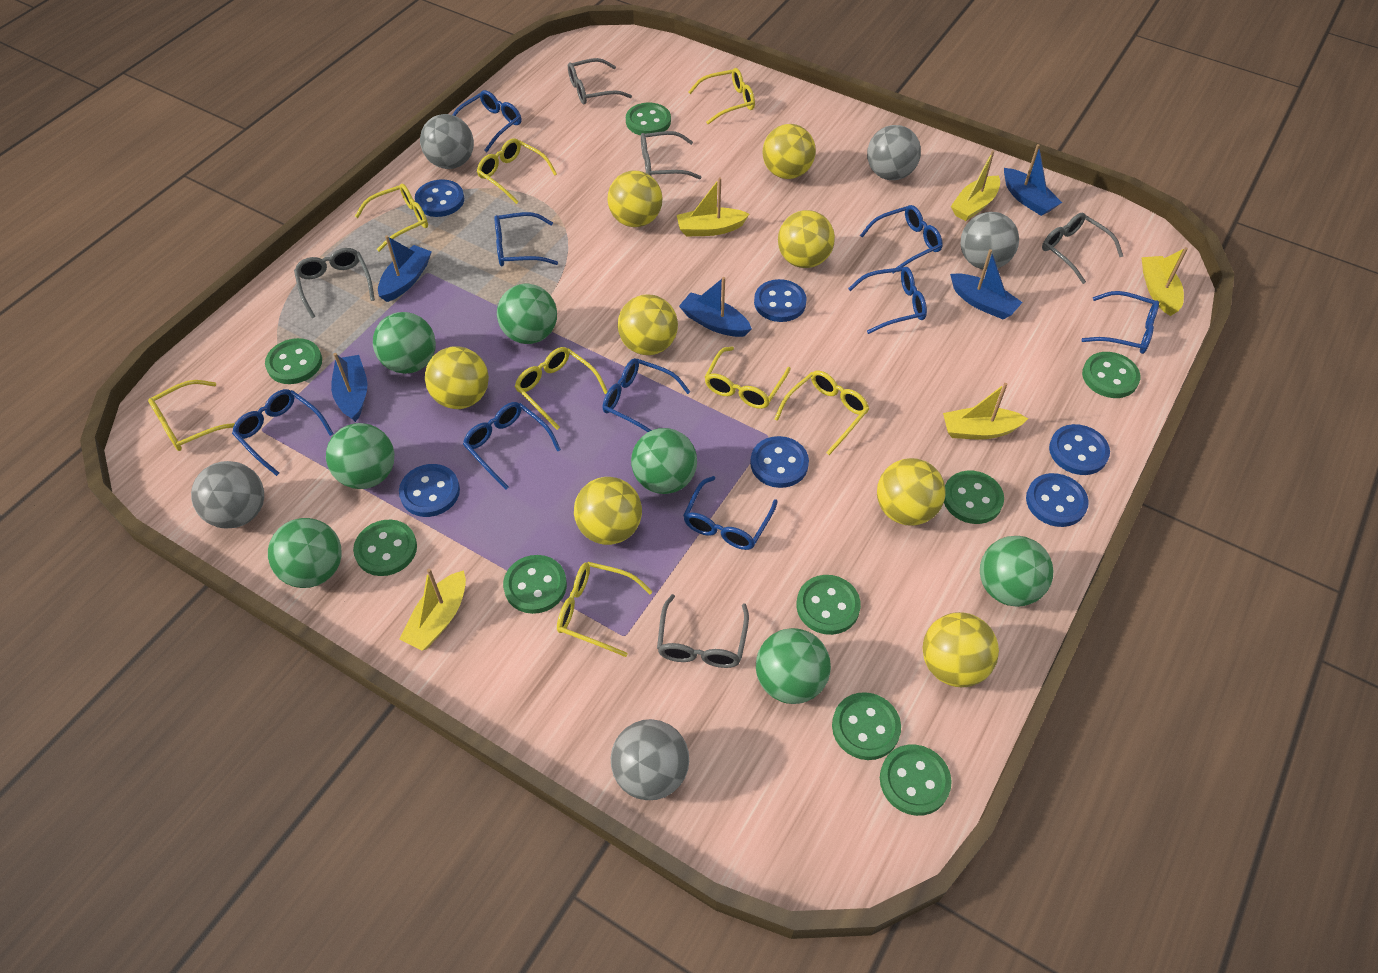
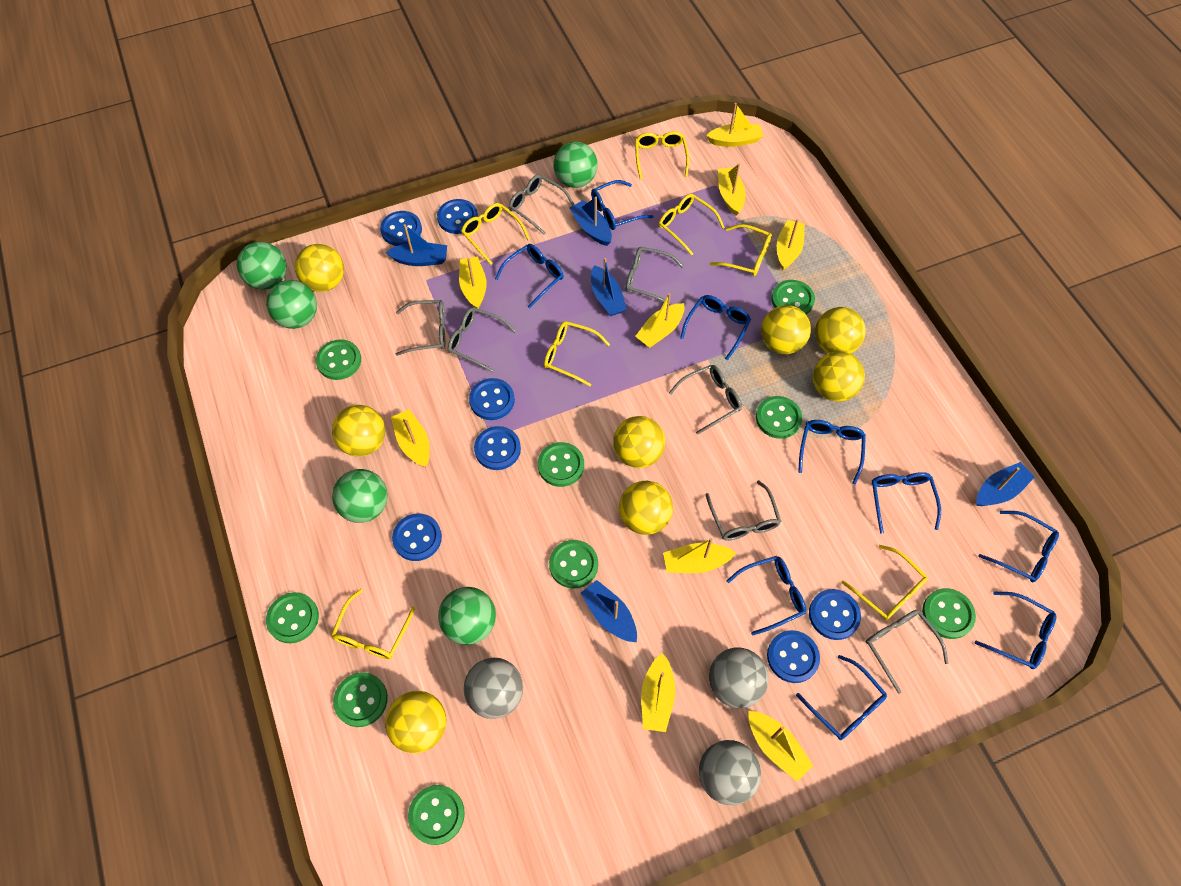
blue button: 6 -> 7
green ball: 7 -> 5
grey ball: 5 -> 3
grey glasses: 5 -> 7
yellow boat: 5 -> 9
yellow glasses: 8 -> 7

